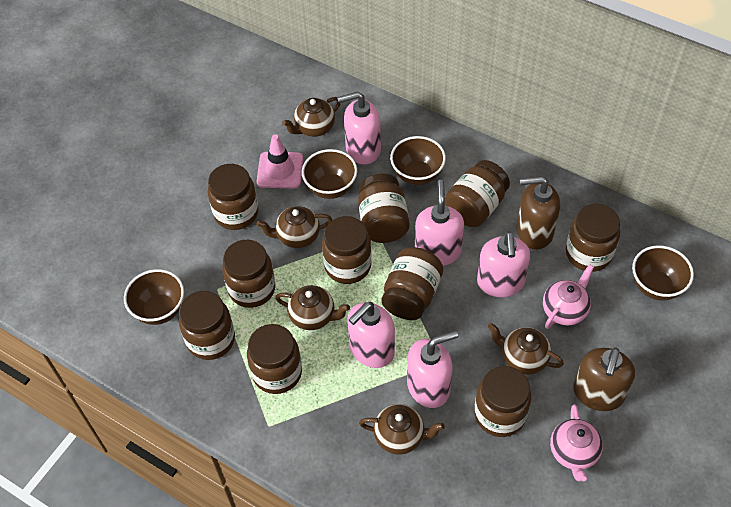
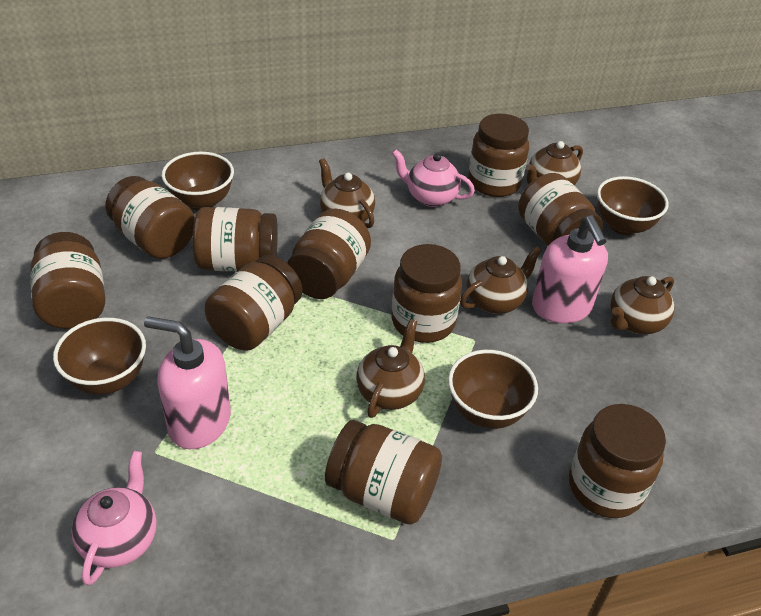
brown soap dispenser: 2 -> 0
pink soap dispenser: 5 -> 2
pink traffic cone: 1 -> 0

